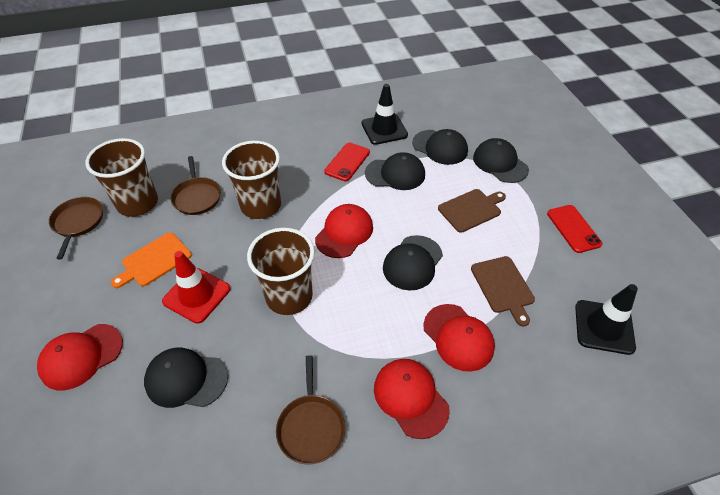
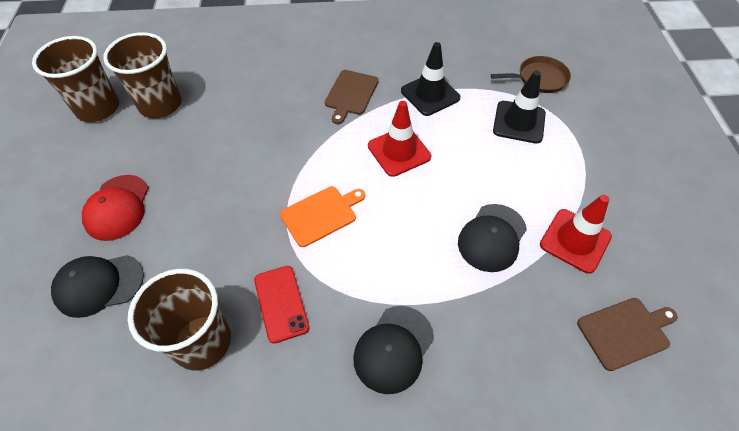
black cap: 5 -> 3
brown pan: 3 -> 1
red cap: 4 -> 1
red phone: 2 -> 1
red traffic cone: 1 -> 2

